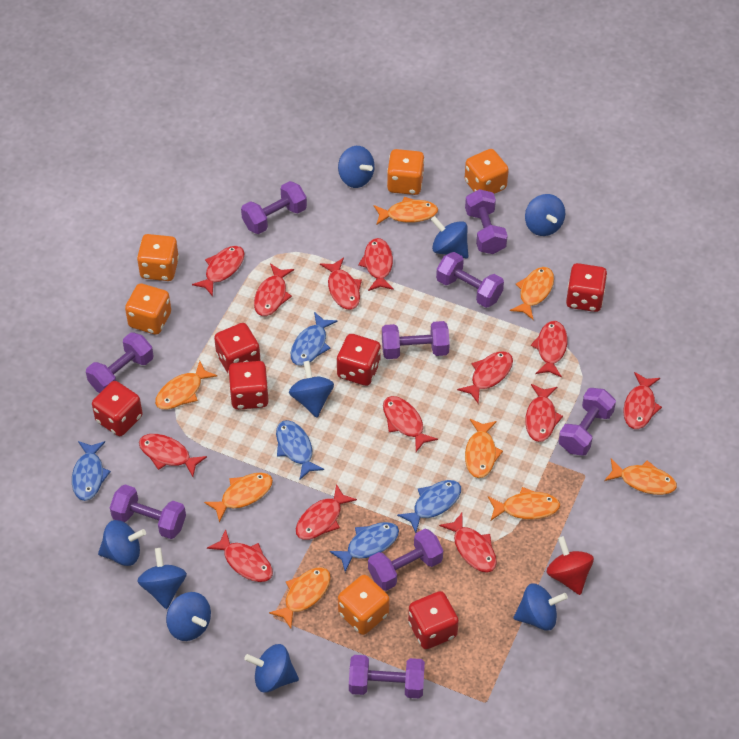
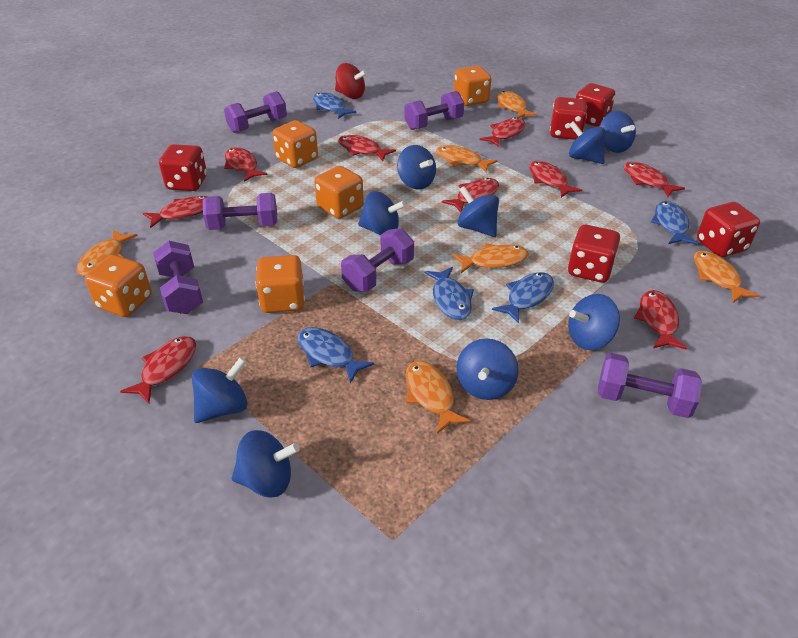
orange fish: 8 -> 6
purple dumbbell: 9 -> 6
red dice: 6 -> 5
red fish: 13 -> 9

